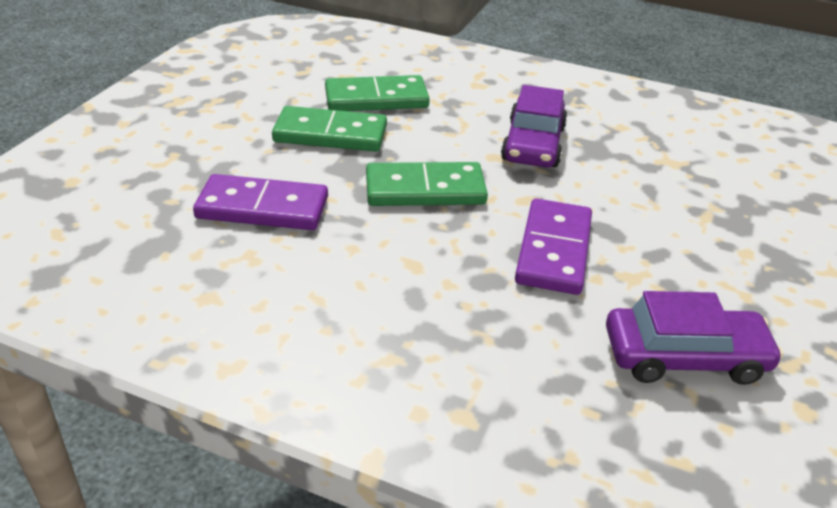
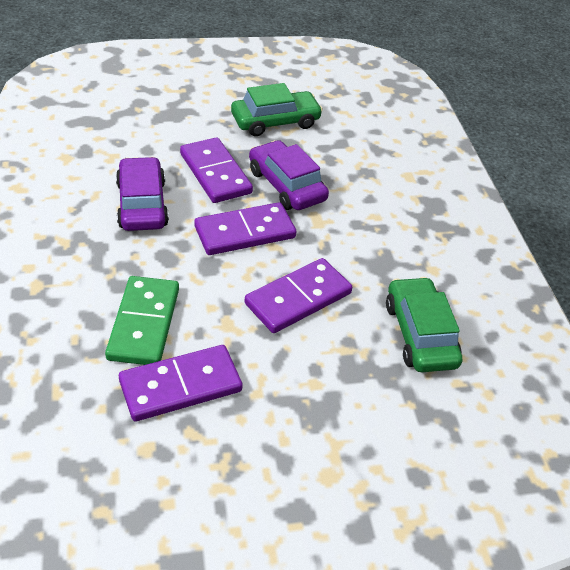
green car: 0 -> 2
green domino: 3 -> 1
purple domino: 2 -> 4

